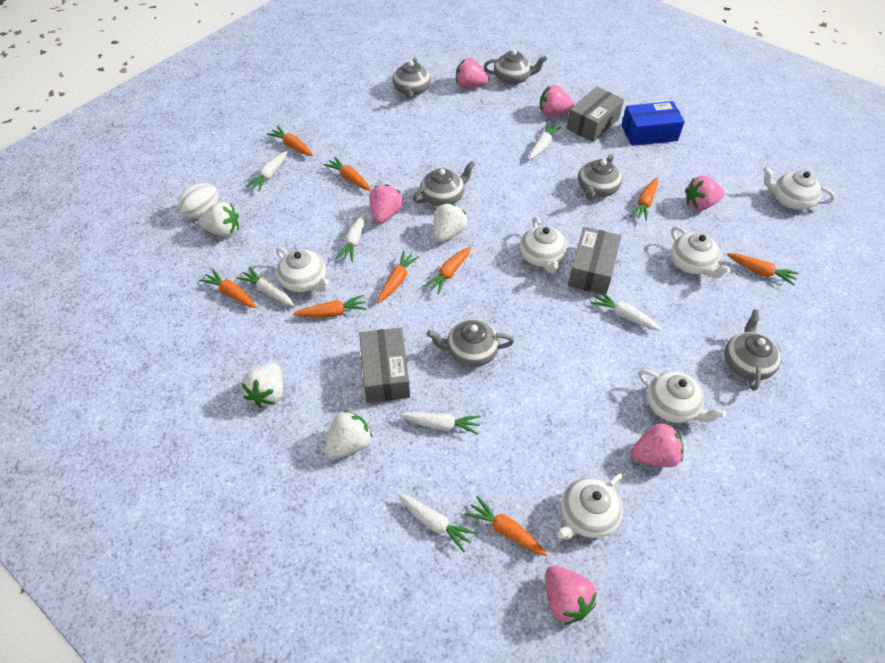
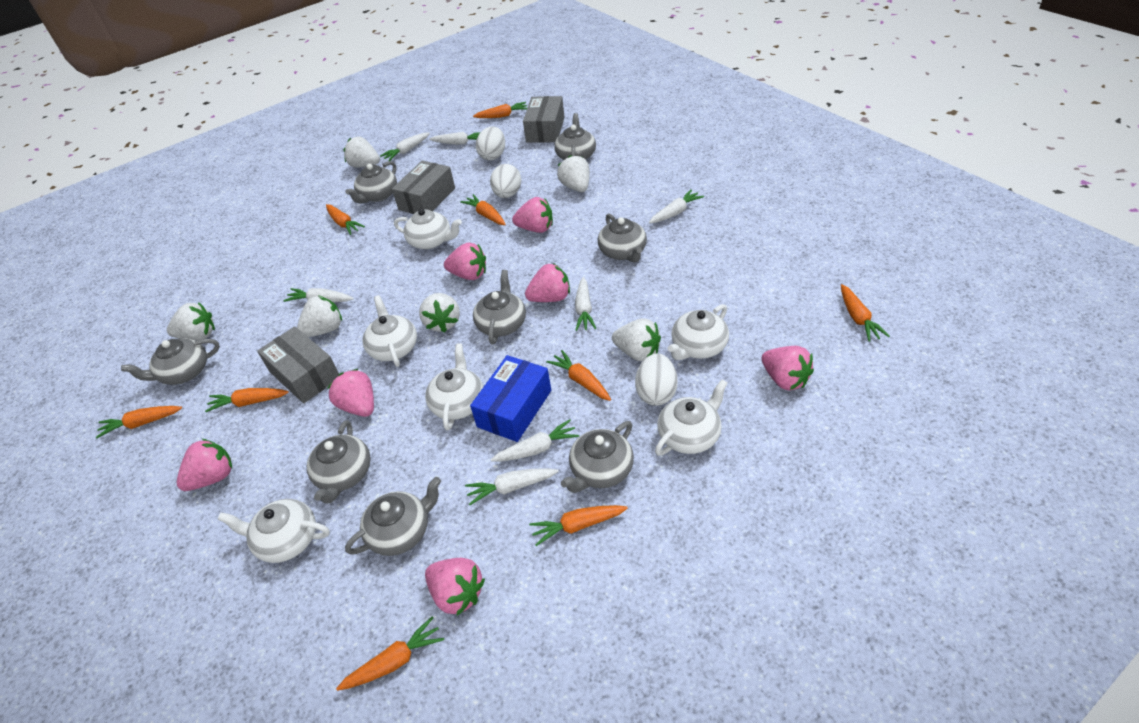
grey teapot: 6 -> 8
pink strawberry: 6 -> 7
white egg: 1 -> 3
white strawberry: 4 -> 6

